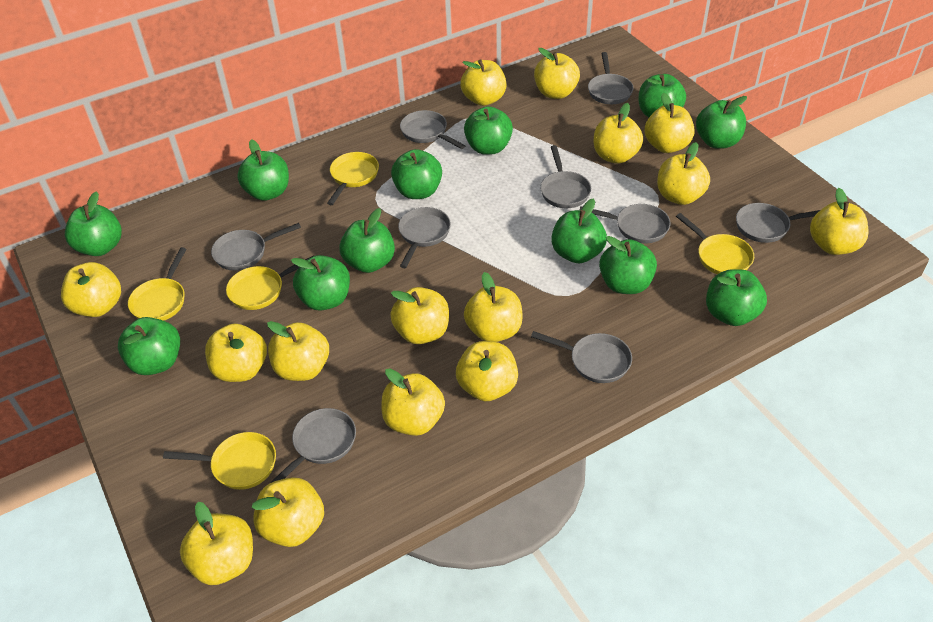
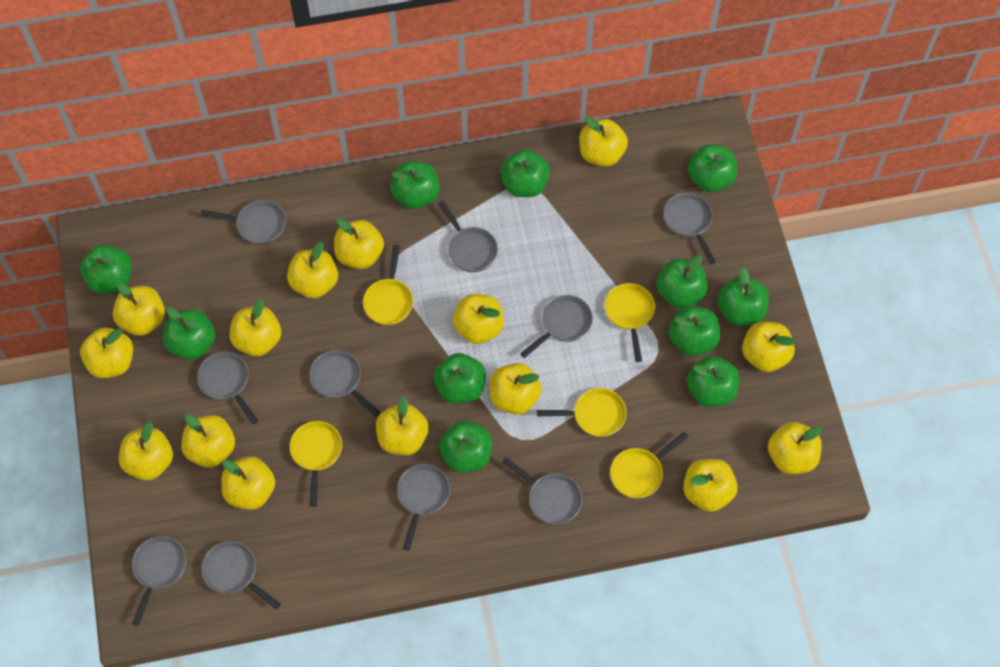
green apple: 12 -> 11
grey pan: 9 -> 10

